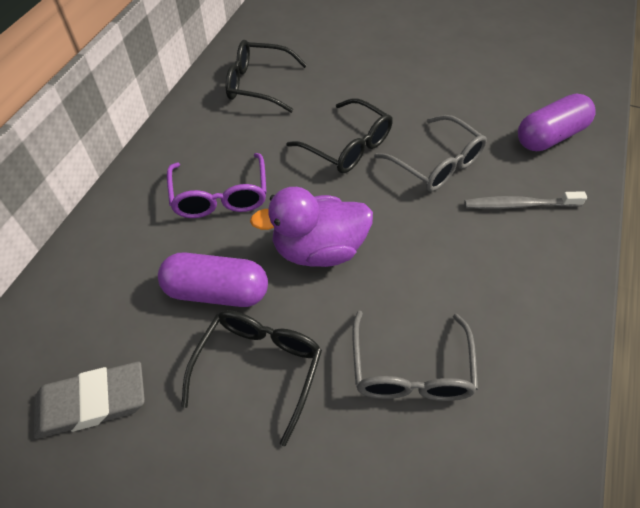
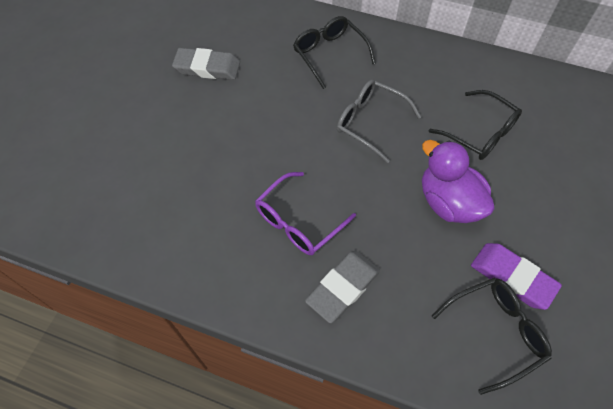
grey eraser: 1 -> 2
grey glasses: 2 -> 1
grey toothbrush: 1 -> 0
purple capsule: 2 -> 0
purple eraser: 0 -> 1

